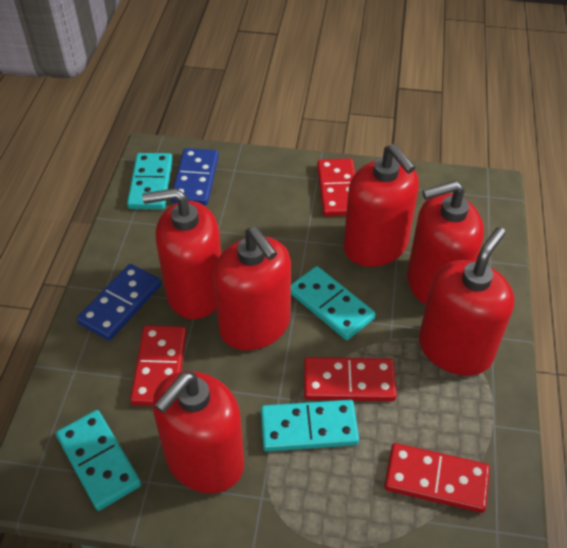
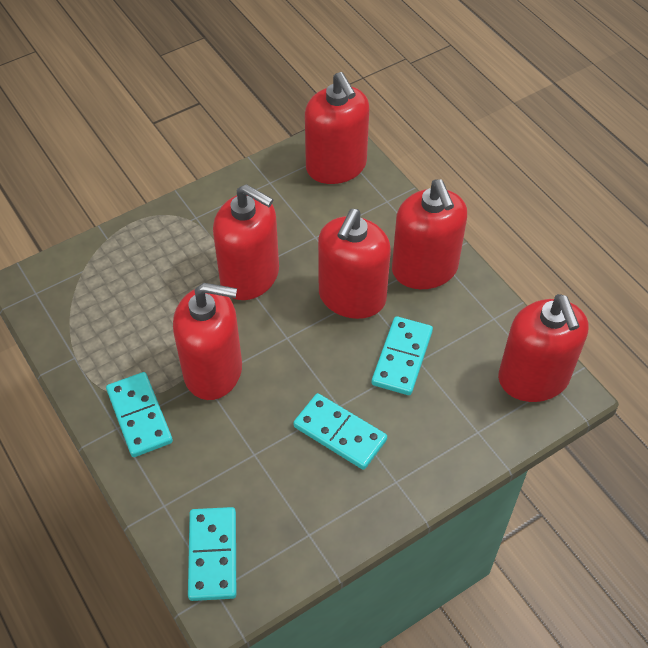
blue domino: 2 -> 0
red domino: 4 -> 0

